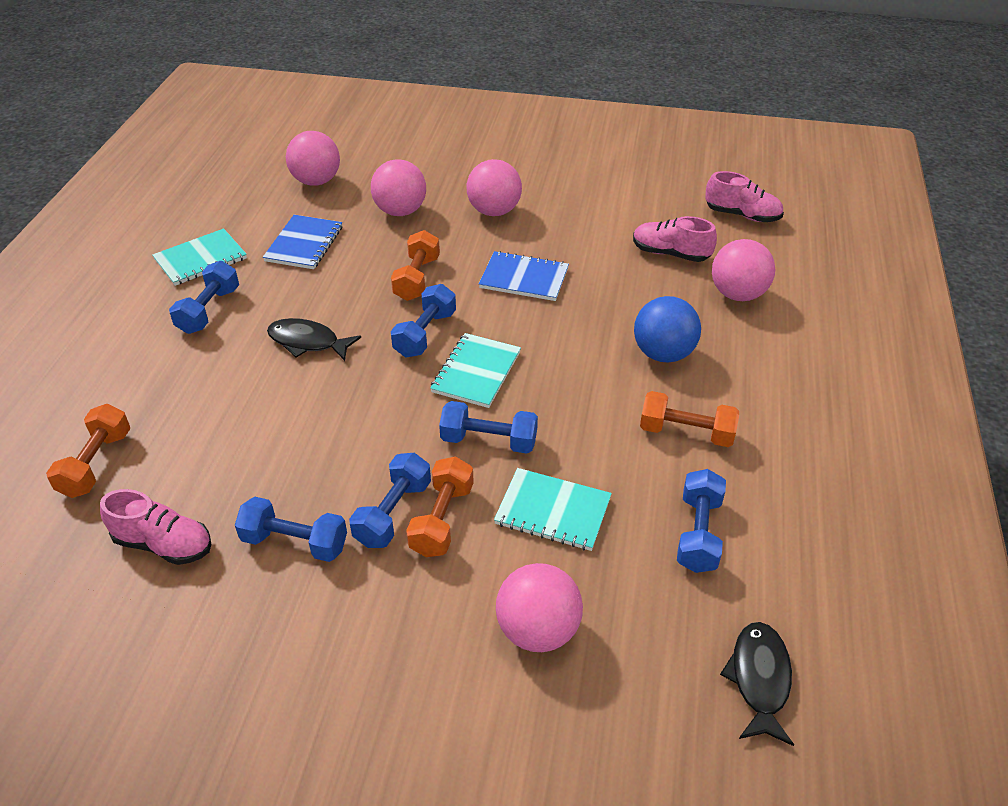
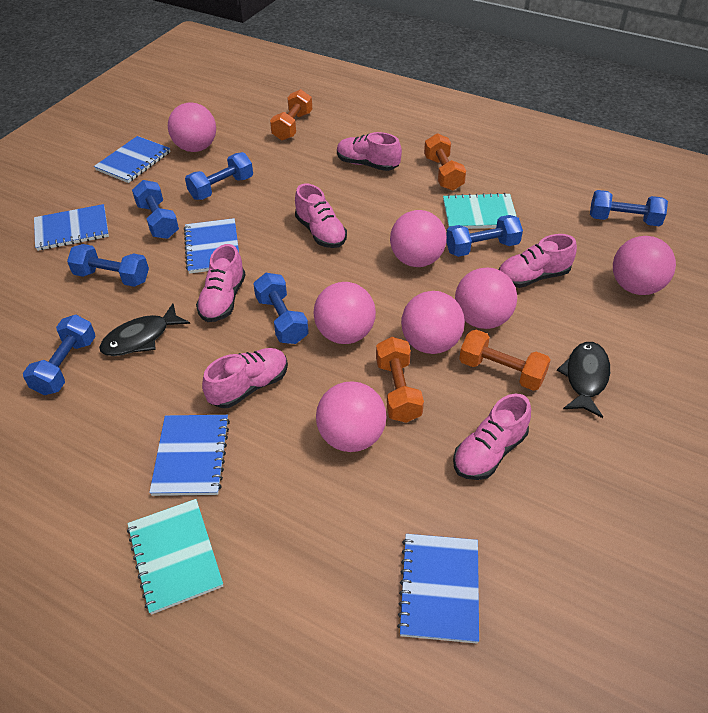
blue ball: 1 -> 0
blue dumbbell: 6 -> 7
blue notebook: 2 -> 5
pink ball: 5 -> 7
pink shoe: 3 -> 6
turquoise notebook: 3 -> 2

